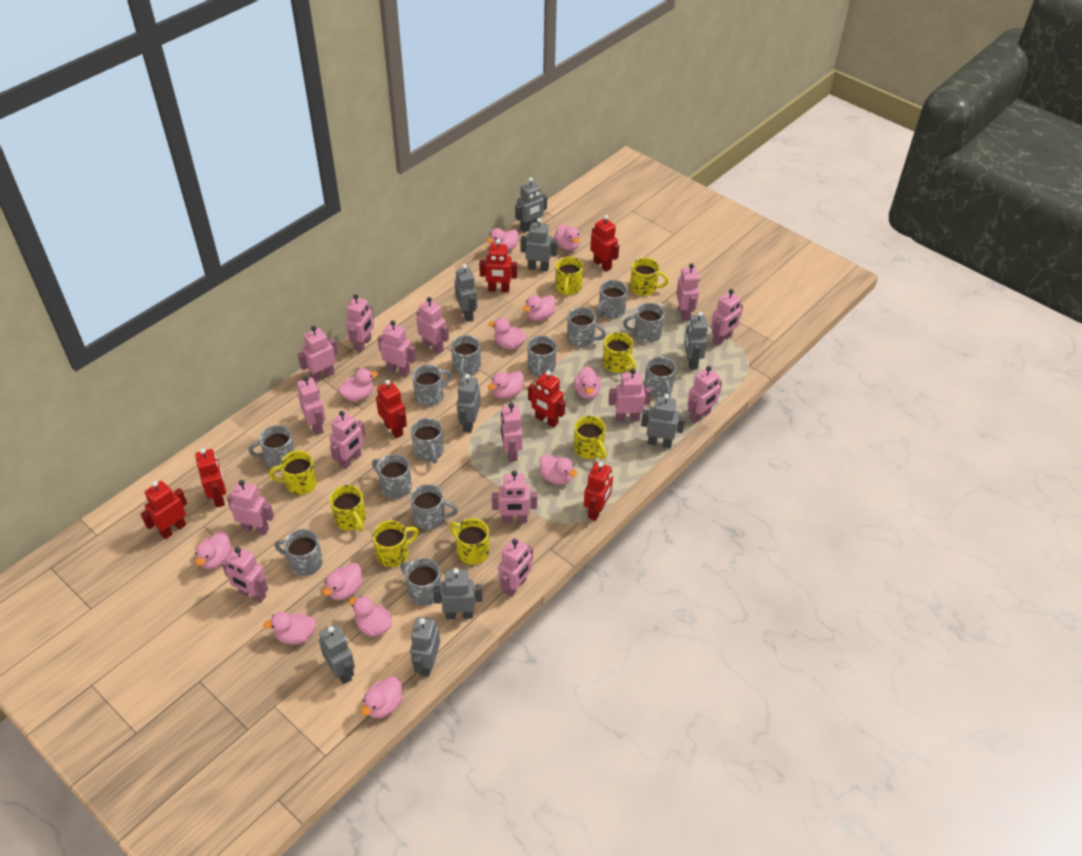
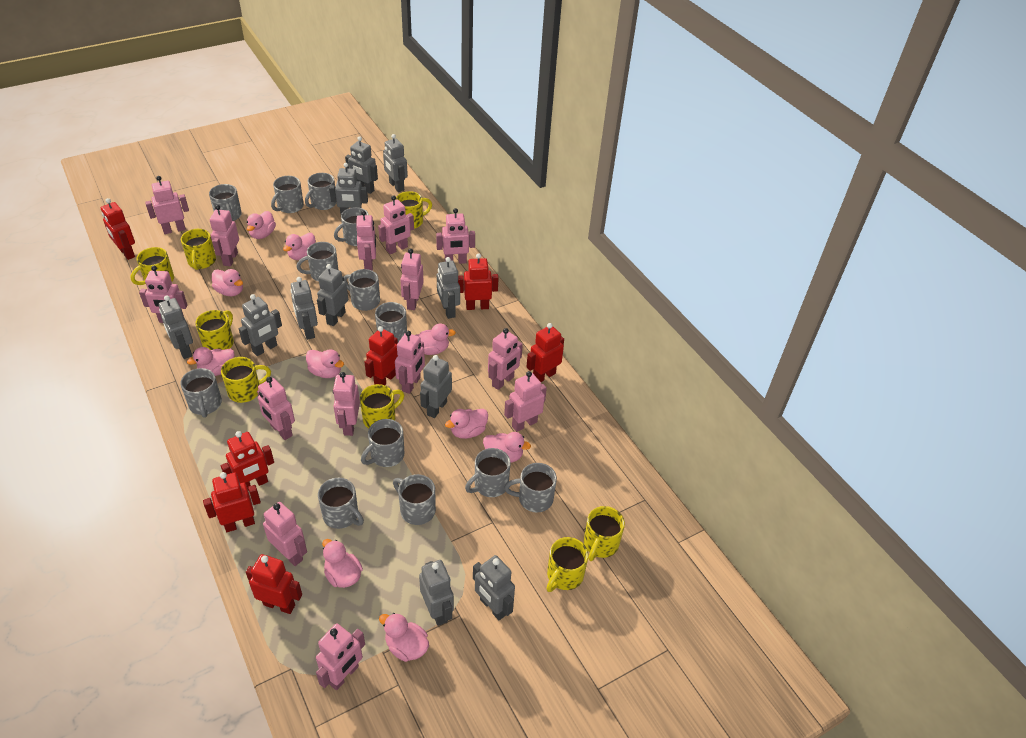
grey robot: 9 -> 11
pink duck: 13 -> 10
pink robot: 15 -> 14

